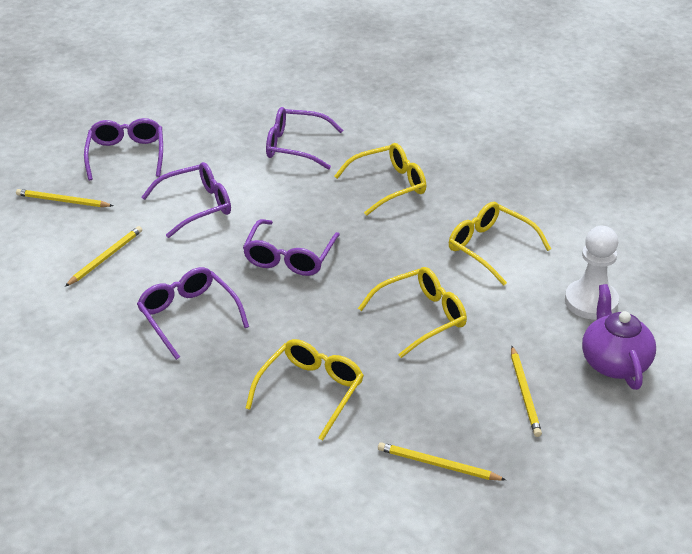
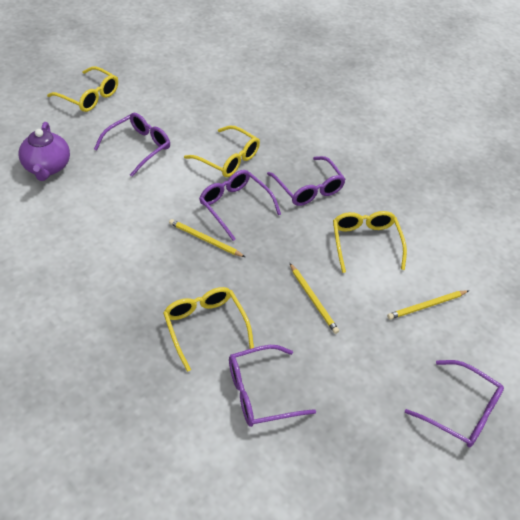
white pawn: 1 -> 0
yellow pencil: 4 -> 3

